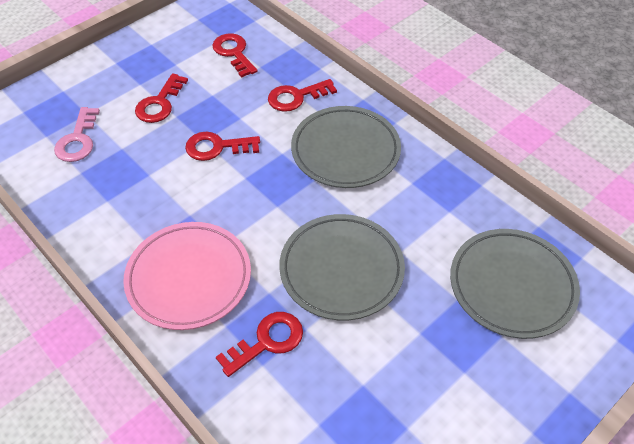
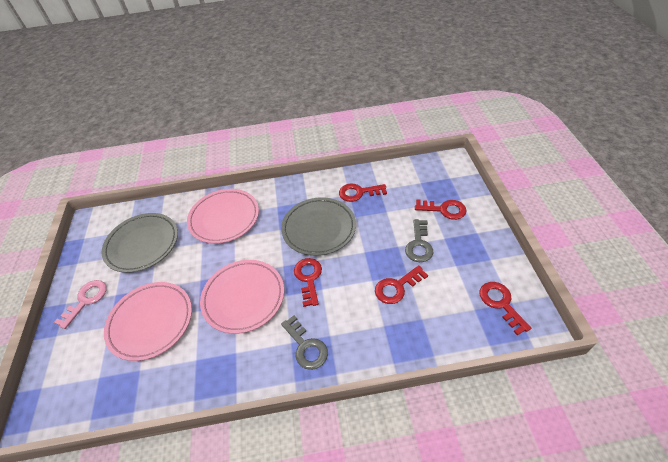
grey key: 0 -> 2
grey plate: 3 -> 2
pink plate: 1 -> 3

